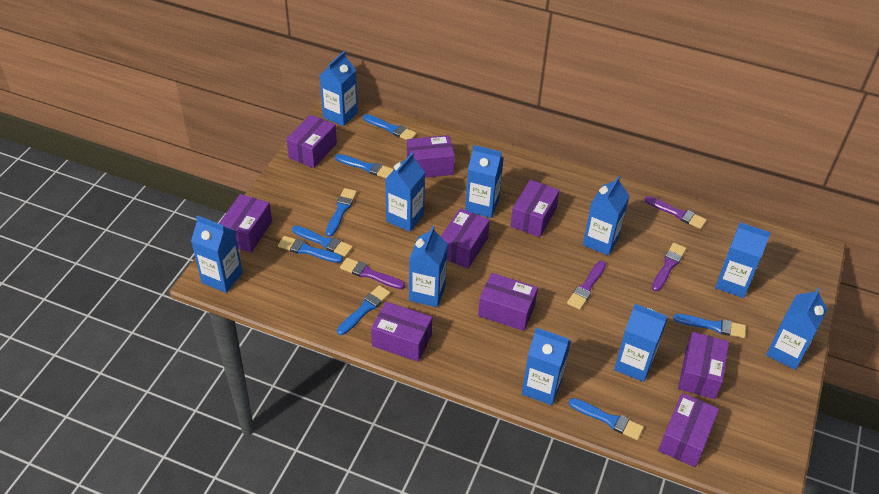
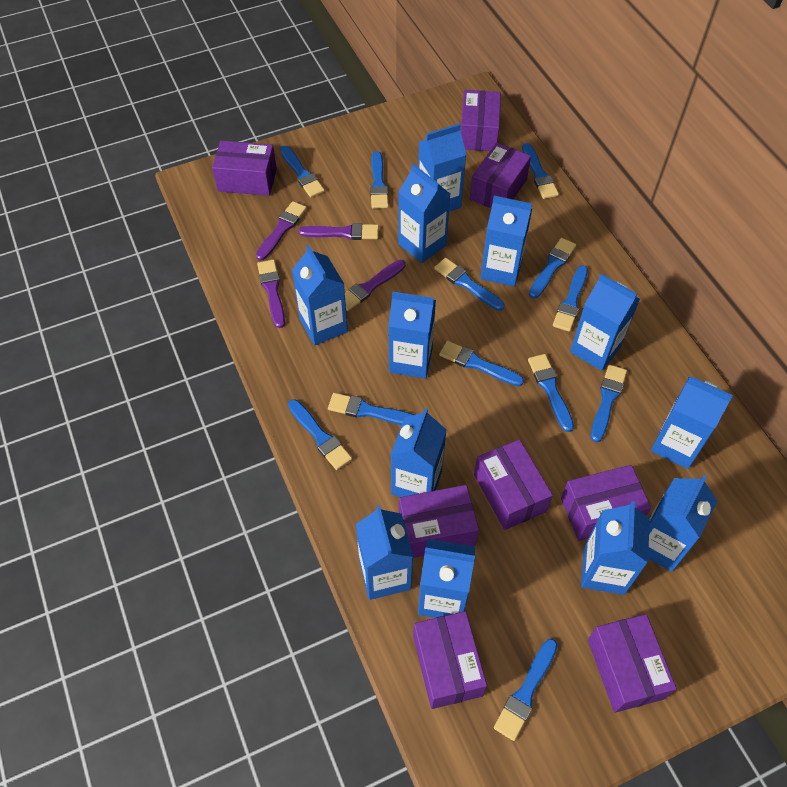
blue brush: 8 -> 12
blue carton: 10 -> 12
purple box: 9 -> 8

